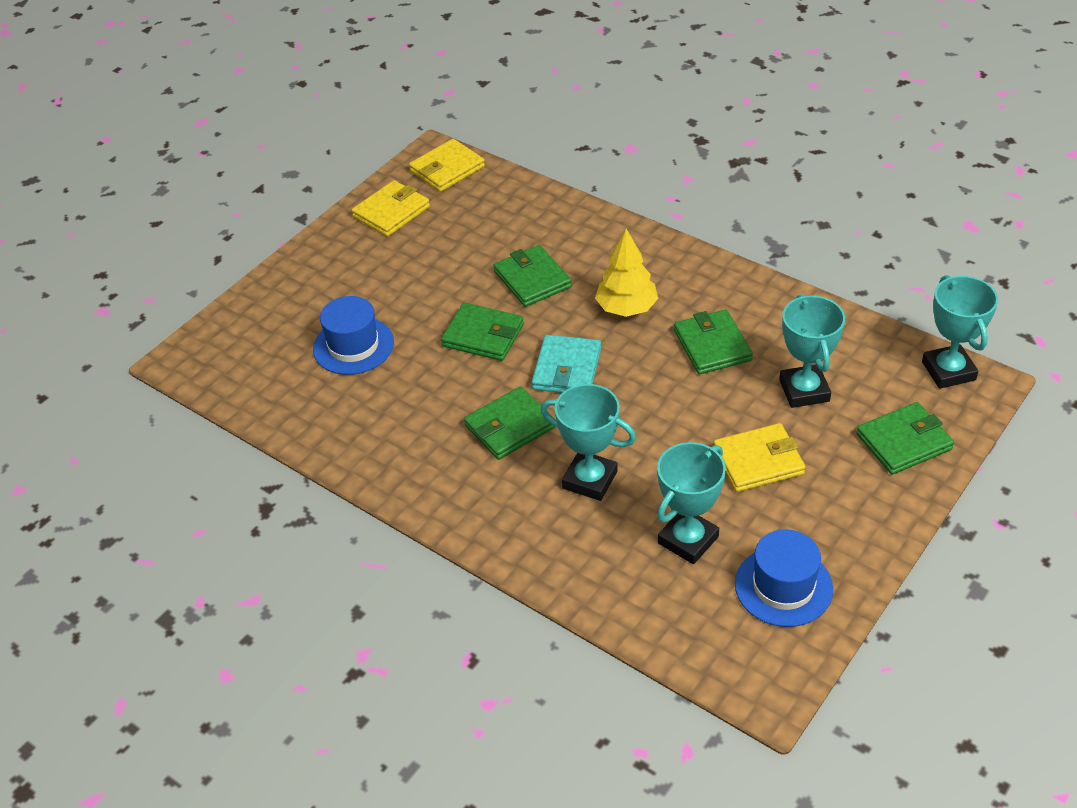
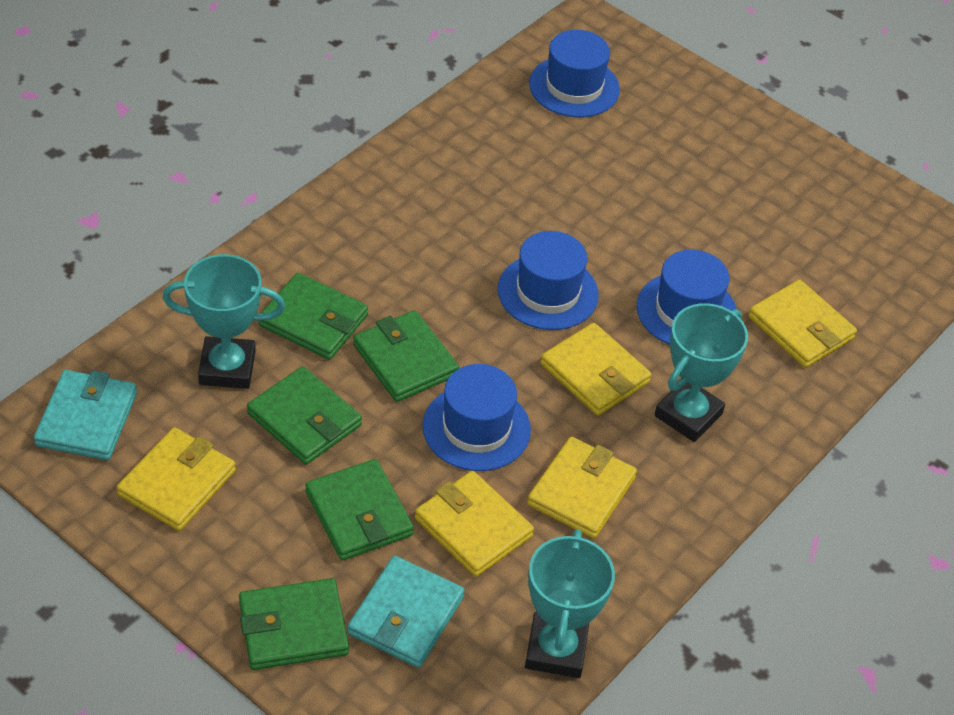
blue hat: 2 -> 4
turquoise trophy: 4 -> 3
turquoise wallet: 1 -> 2
yellow tree: 1 -> 0
yellow wallet: 3 -> 5

